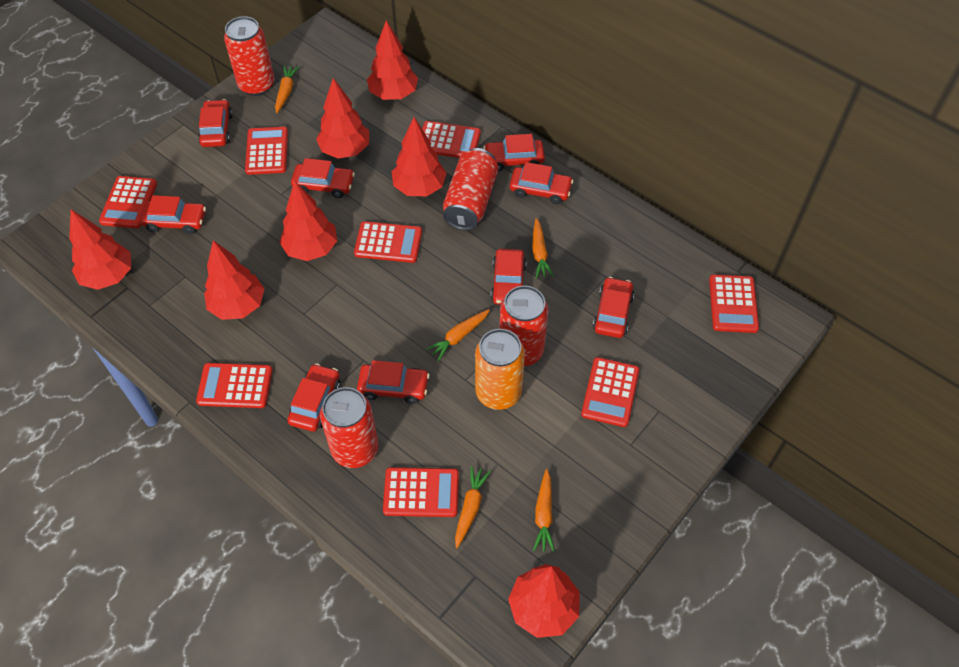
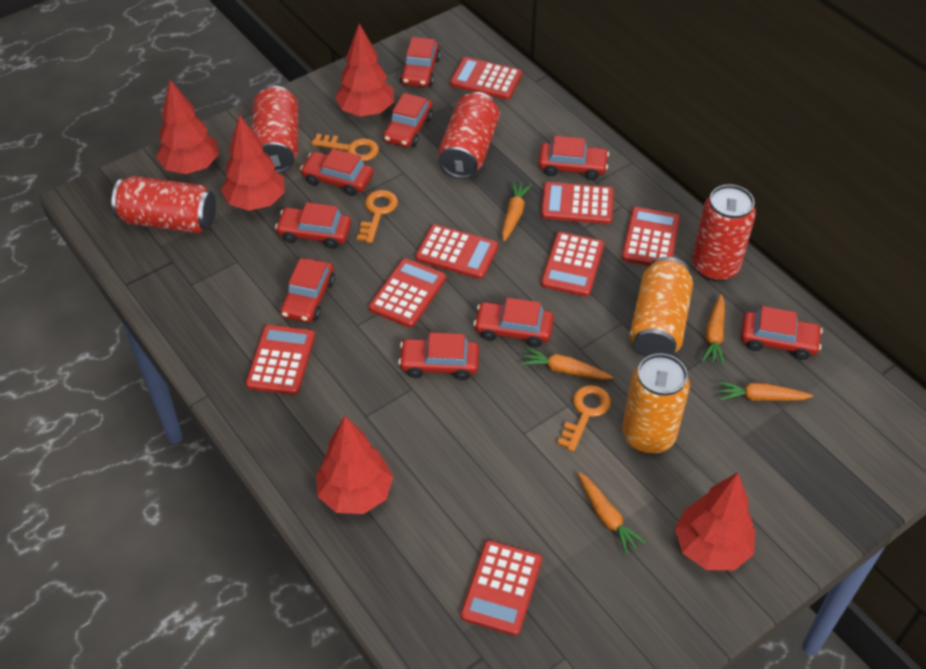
orange can: 1 -> 2
orange key: 0 -> 3
red tree: 7 -> 5

